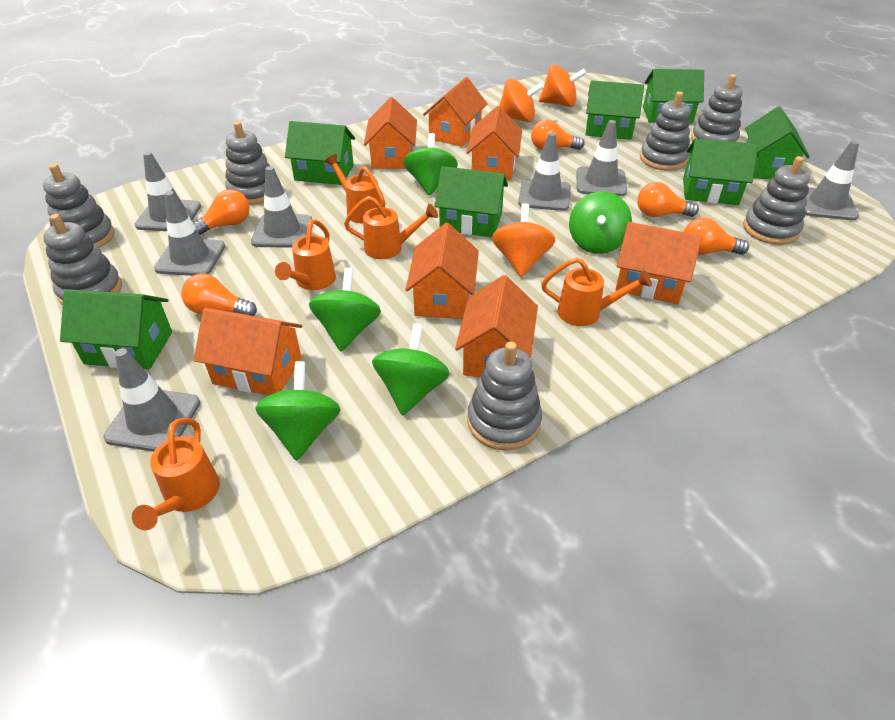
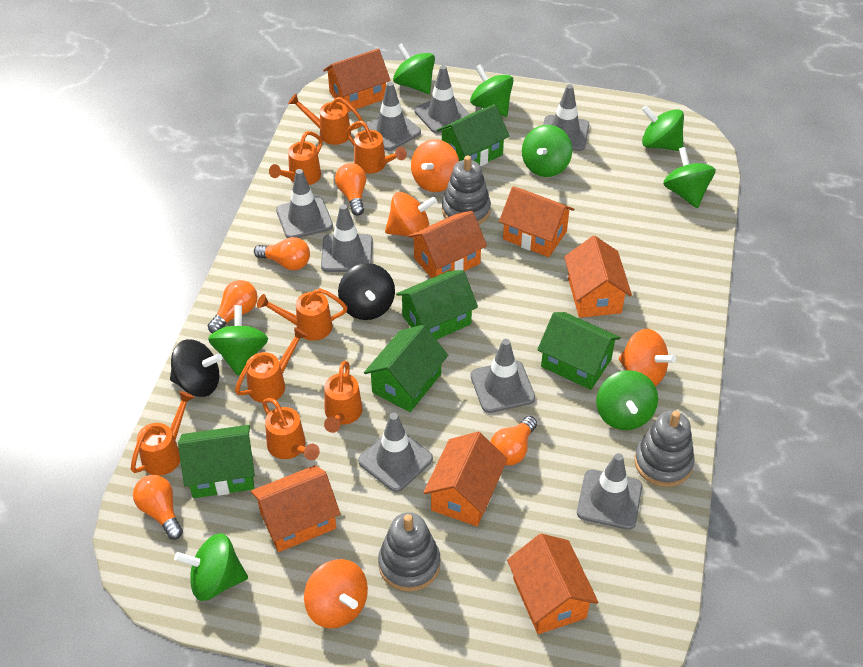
black spinning top: 0 -> 2
green house: 7 -> 5
green spinning top: 5 -> 8
grey stacking toy: 7 -> 3
grey traffic cone: 7 -> 8
orange spinning top: 3 -> 4
orange watering can: 5 -> 8

